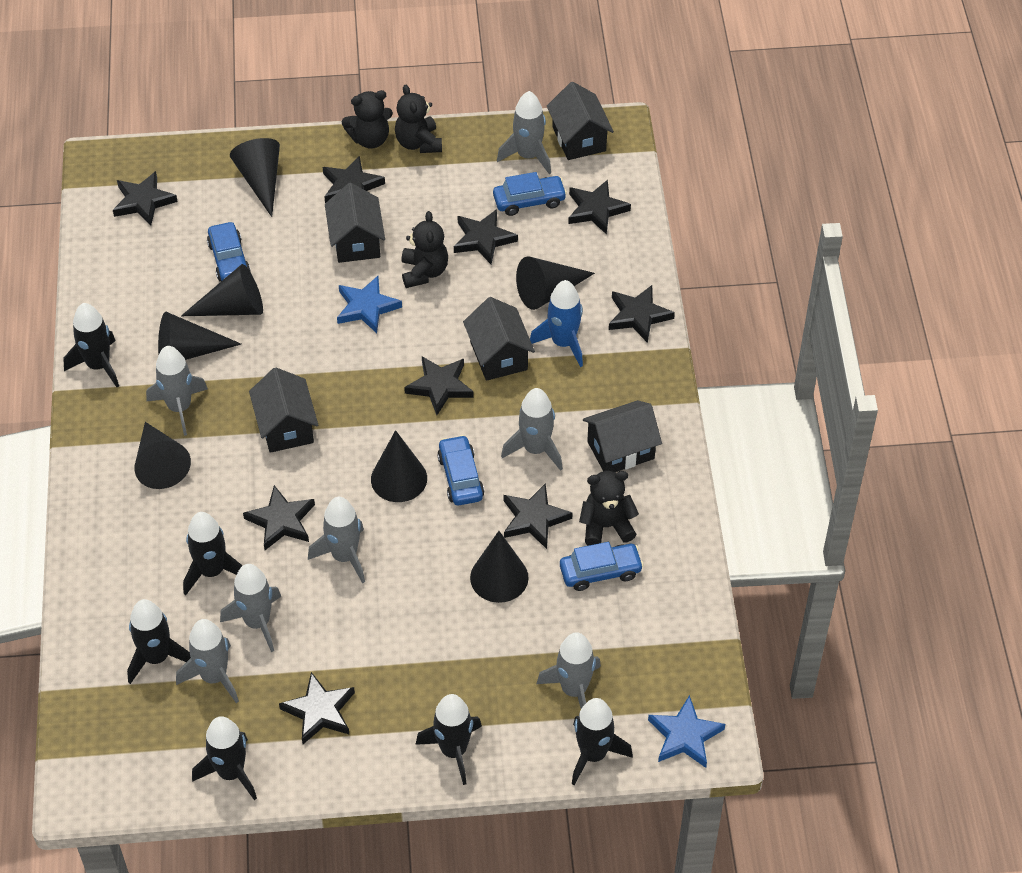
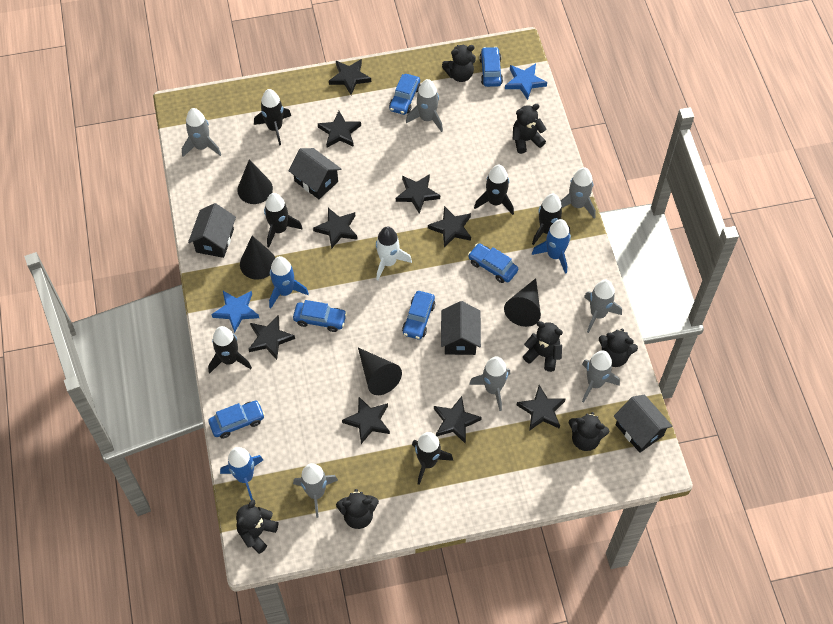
black cone: 7 -> 4
black house: 5 -> 4
black teddy bear: 4 -> 7
blue car: 4 -> 6
blue rocket: 1 -> 3
white rocket: 0 -> 1

